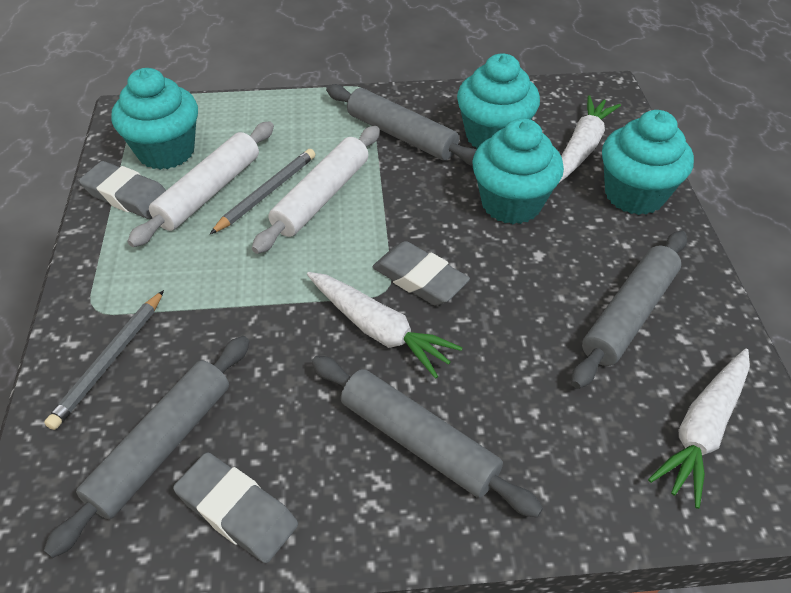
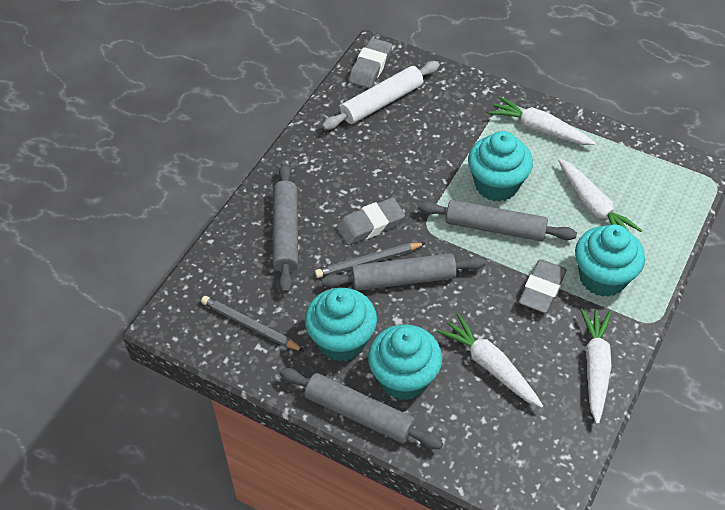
white carrot: 3 -> 4
white rolling pin: 2 -> 1

